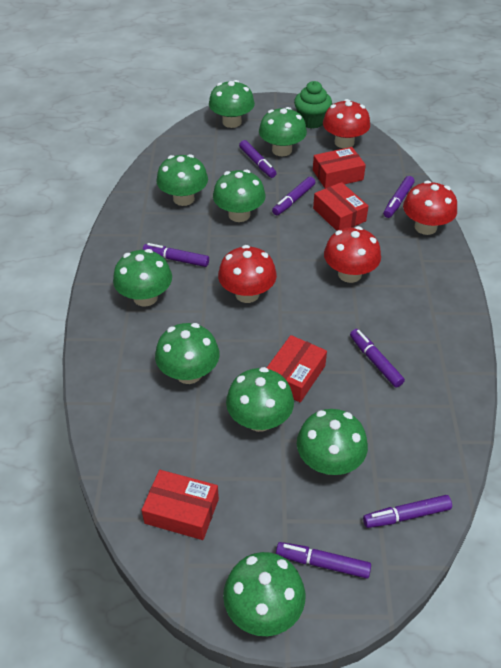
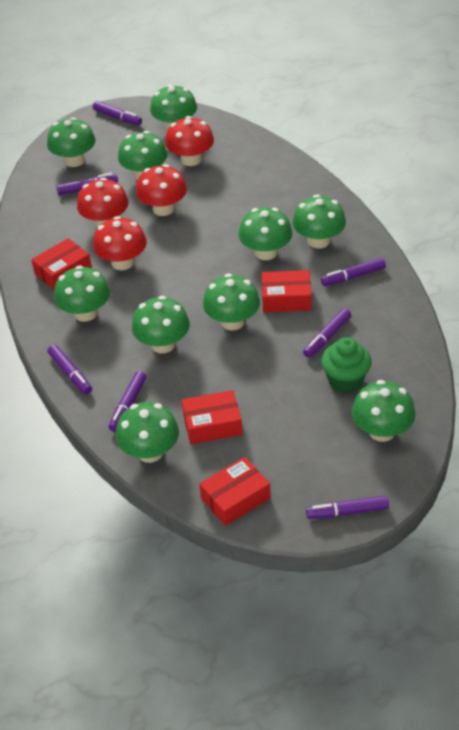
green mushroom: 9 -> 10

